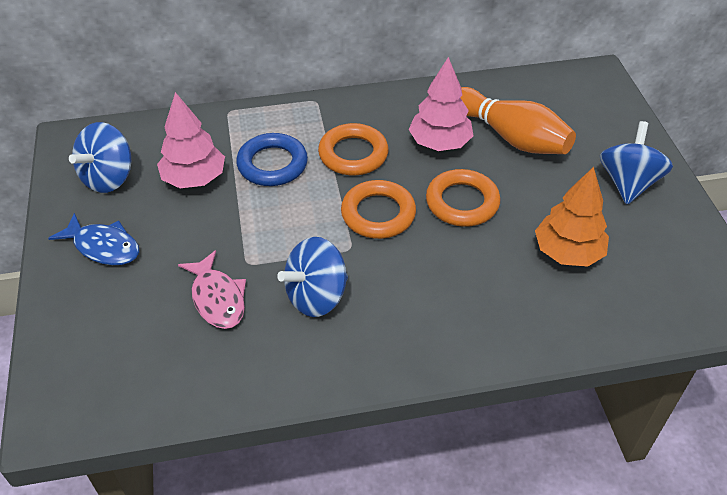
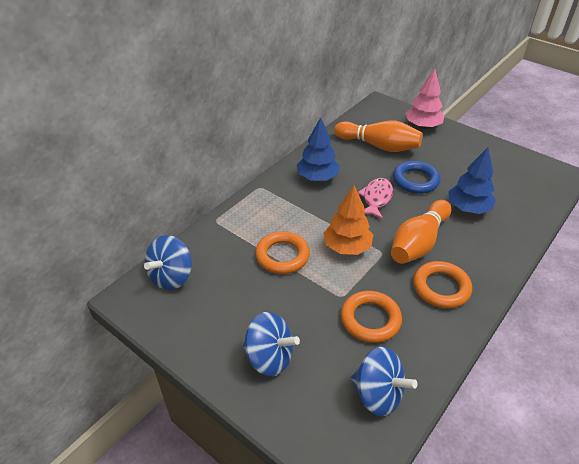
blue fish: 1 -> 0
blue tree: 0 -> 2
orange bowling pin: 1 -> 2
pink tree: 2 -> 1

